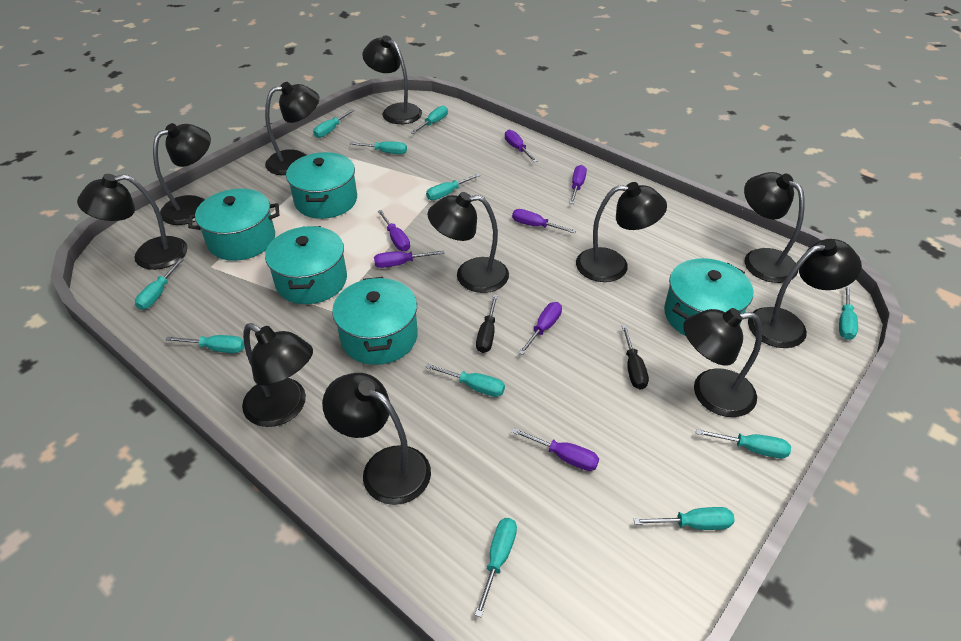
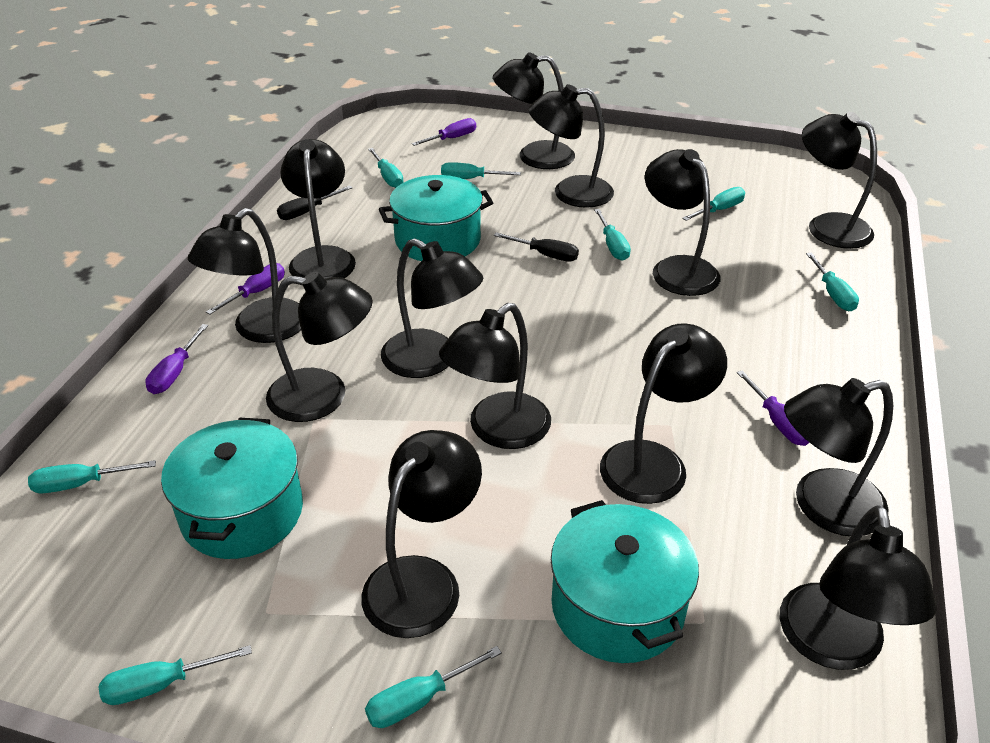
black lamp: 11 -> 13
purple screwdriver: 7 -> 4
turquoise pot: 5 -> 3
turquoise screwdriver: 11 -> 8

